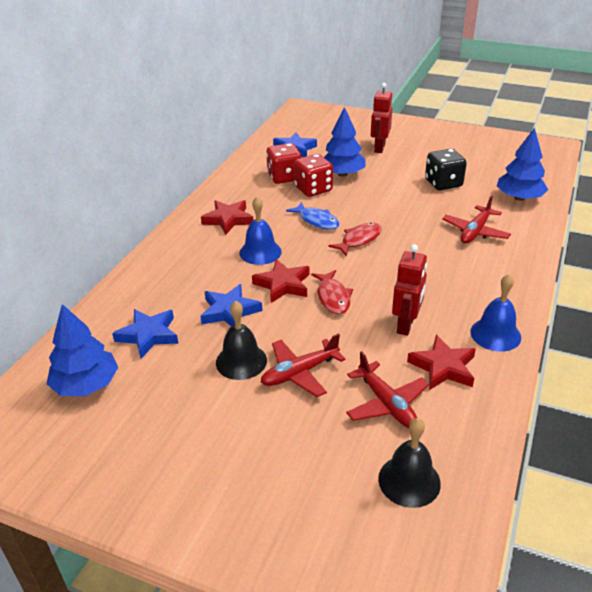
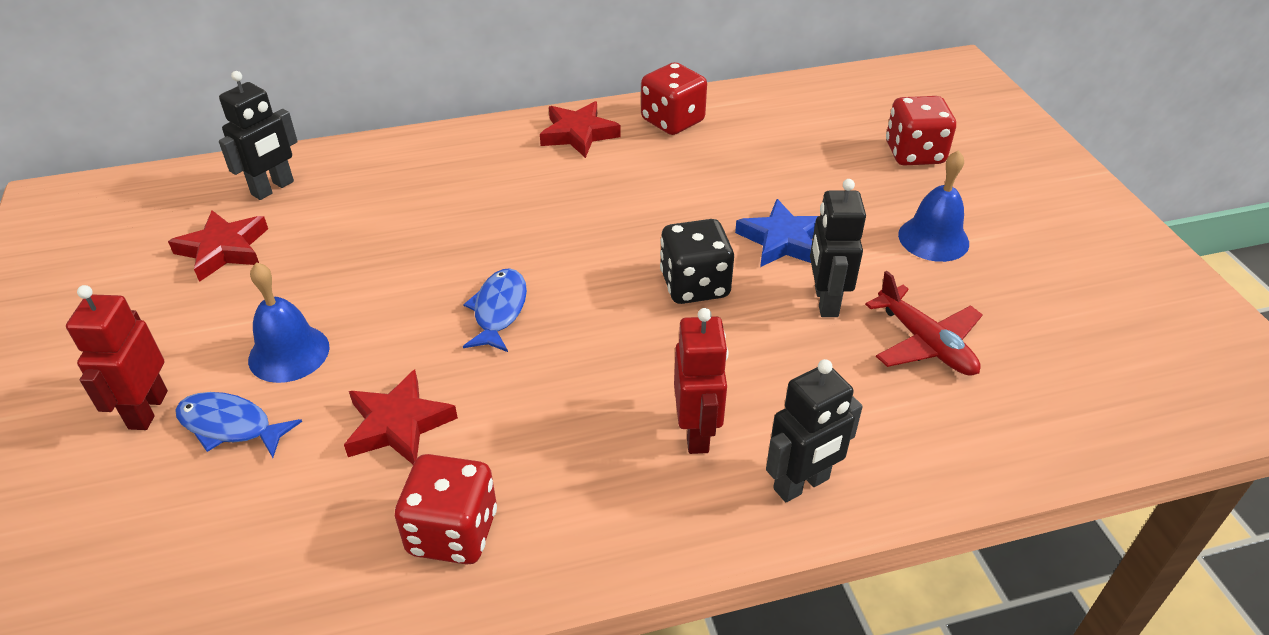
black bell: 2 -> 0
black robot: 0 -> 3
blue fish: 1 -> 2
blue star: 3 -> 1
blue tree: 3 -> 0
red dice: 2 -> 3
red fish: 2 -> 0
red plane: 3 -> 1

